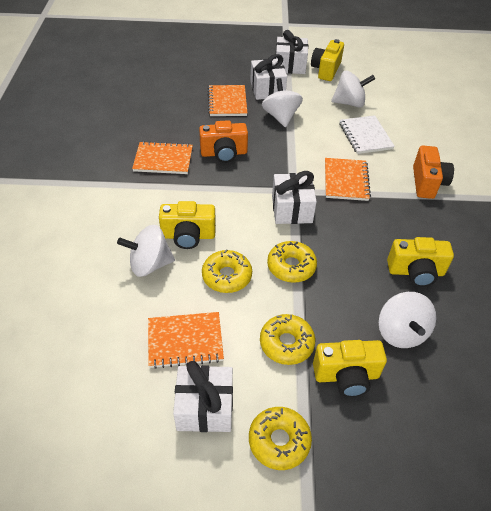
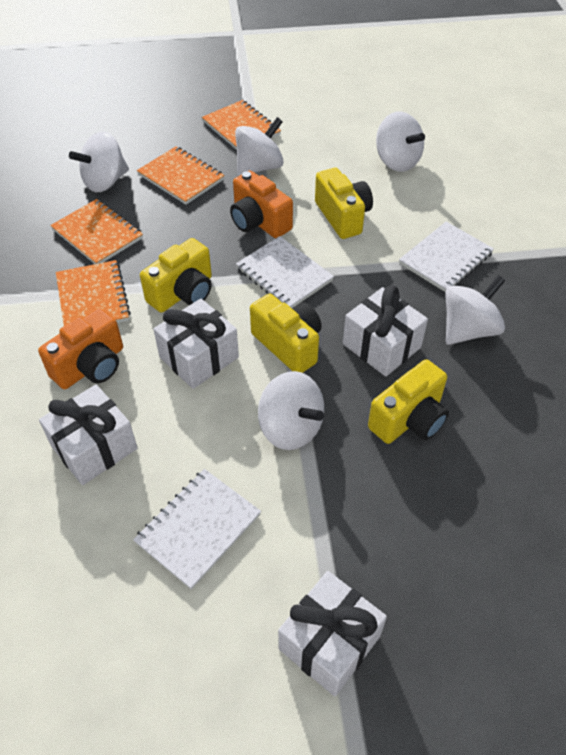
white notebook: 1 -> 3
white spinning top: 4 -> 5
yellow donut: 4 -> 0

